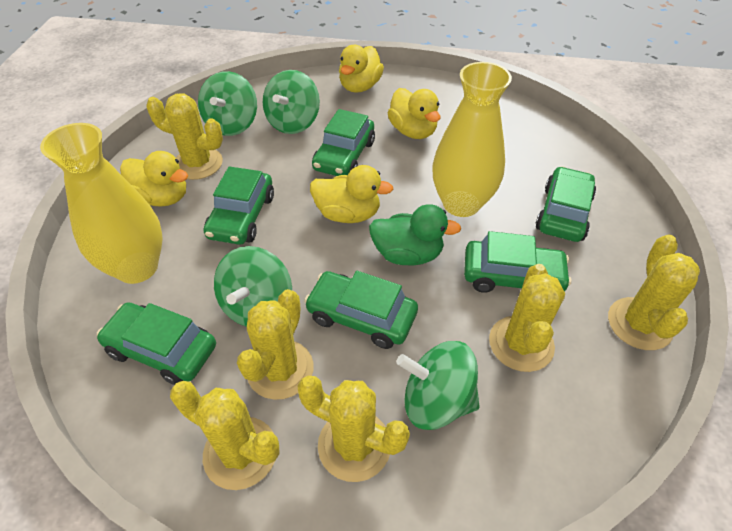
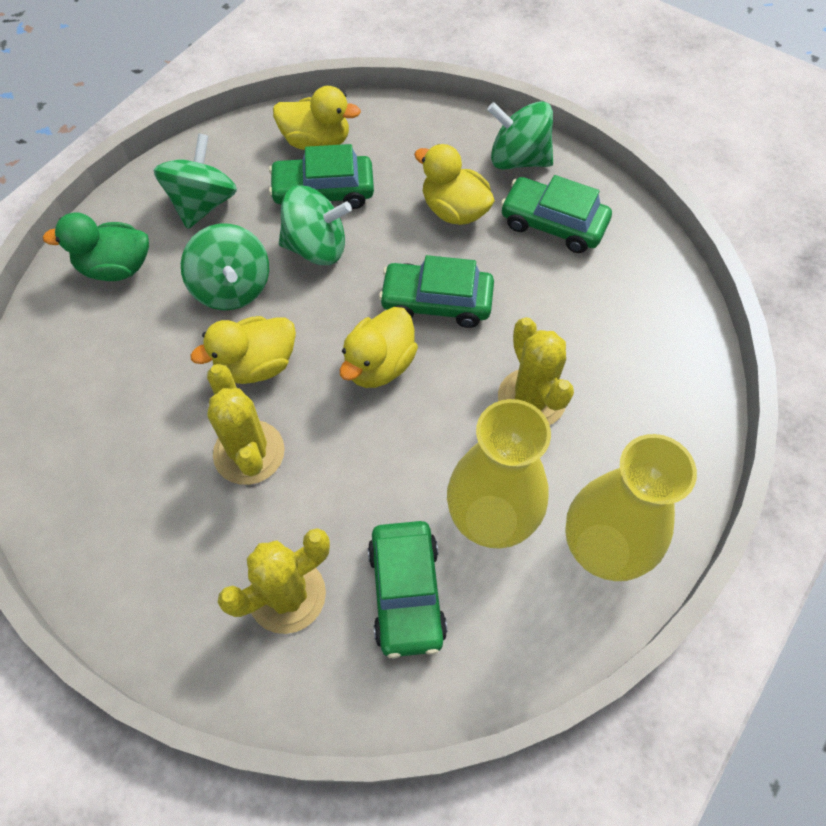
green car: 6 -> 4
yellow cactus: 6 -> 3

